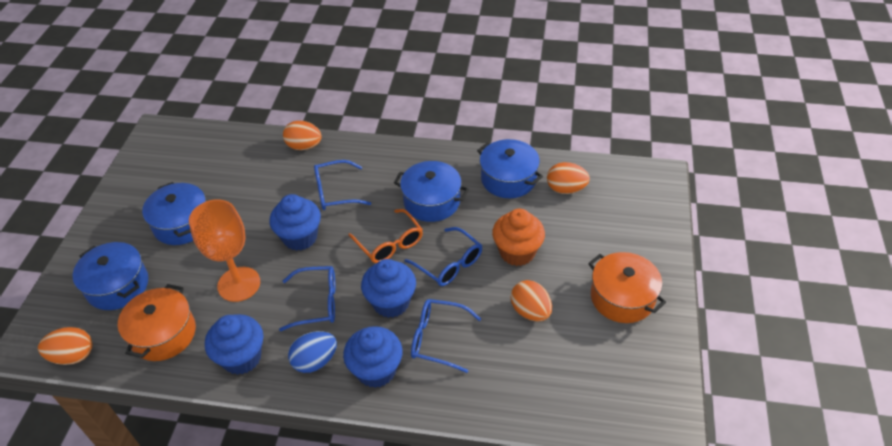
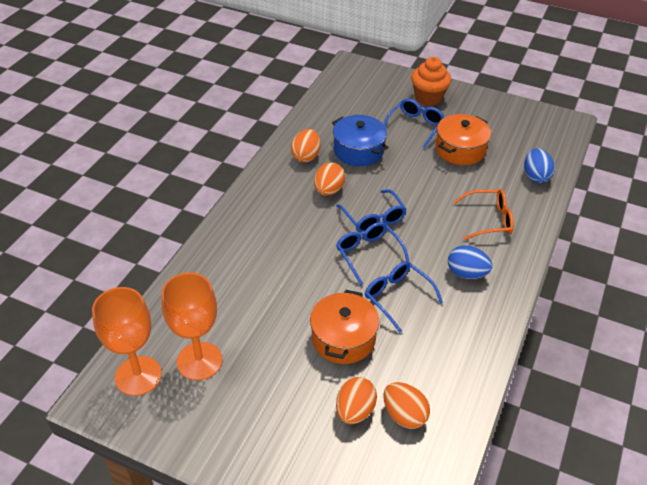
blue cupcake: 4 -> 0
blue egg: 1 -> 2
blue pot: 4 -> 1
orange goblet: 1 -> 2

